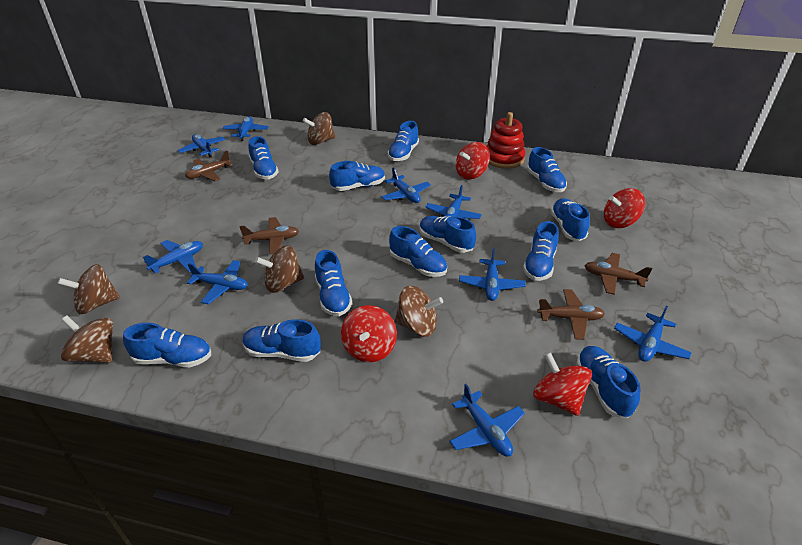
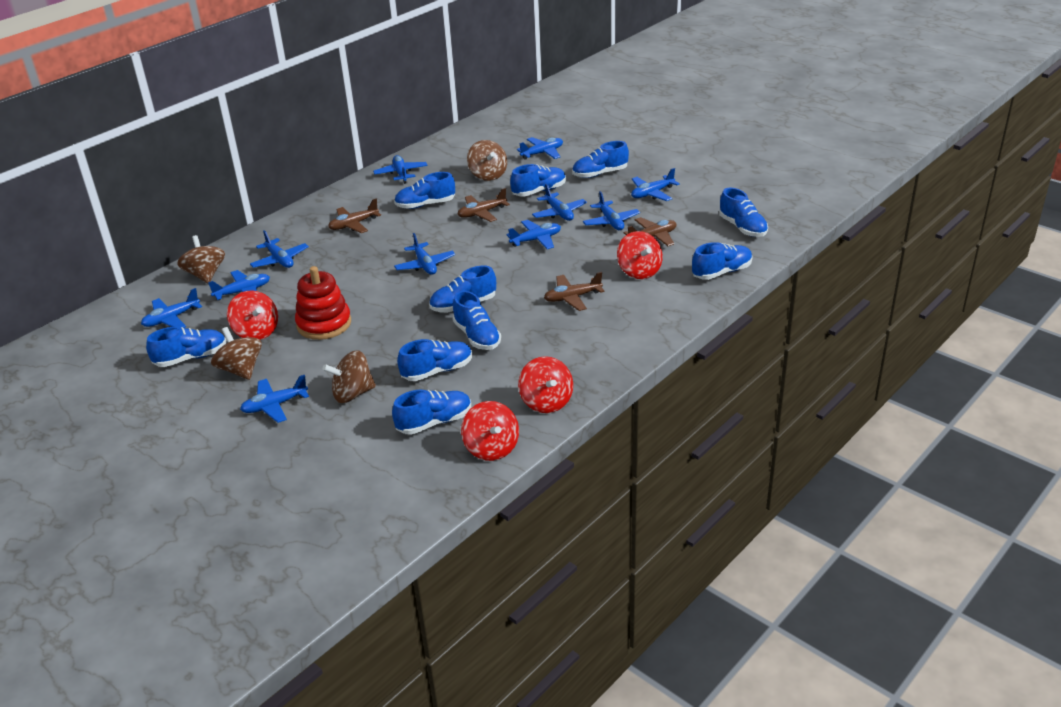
blue plane: 9 -> 11
blue shoe: 12 -> 10
brown spinning top: 5 -> 4

